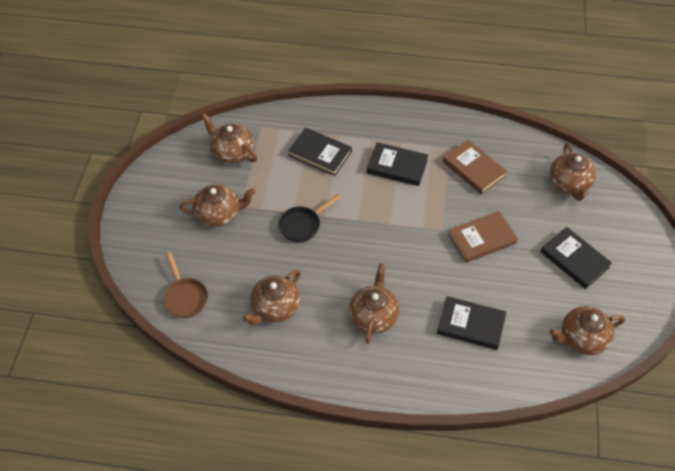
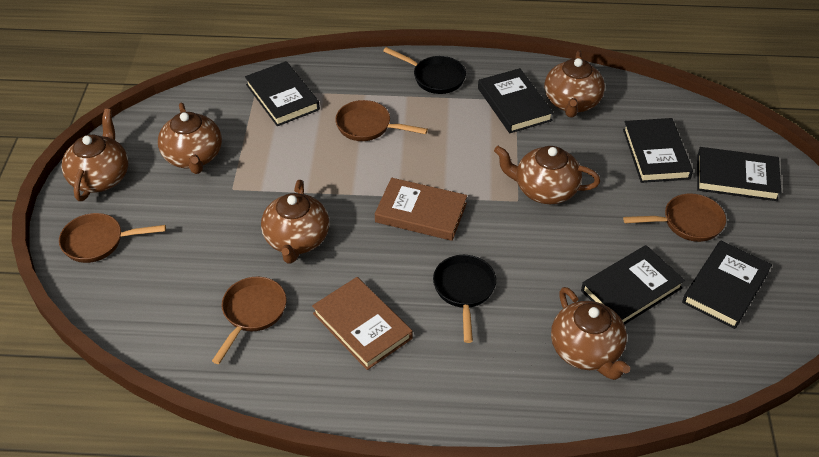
black book: 4 -> 6
black pan: 1 -> 2
brown pan: 1 -> 4

